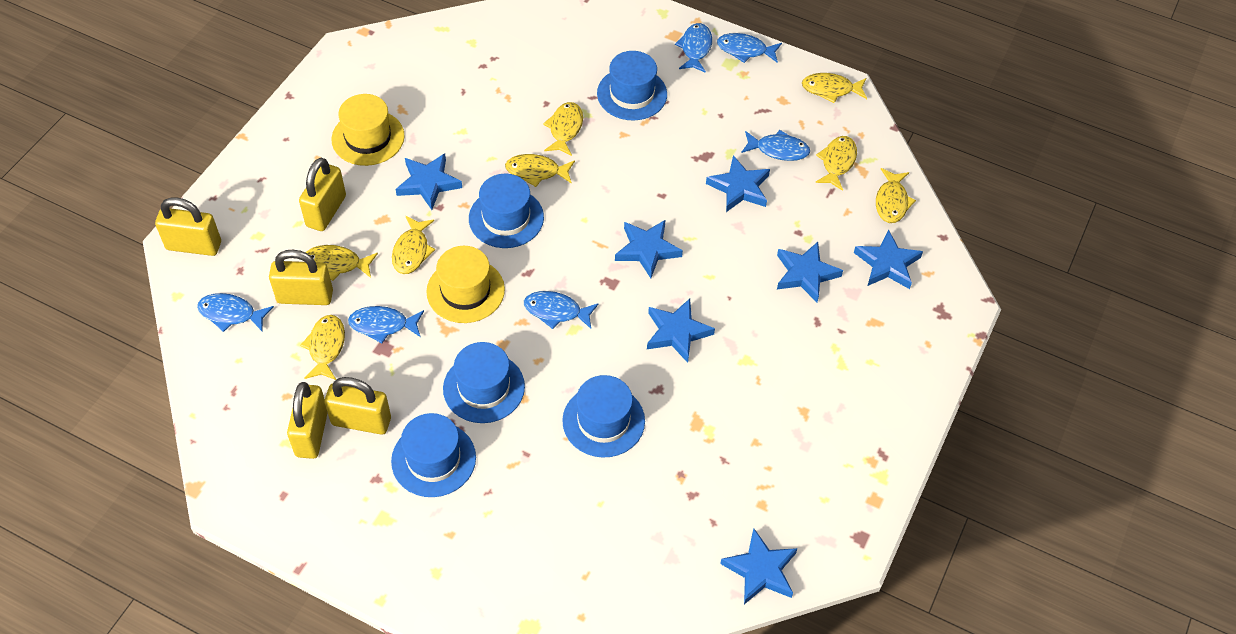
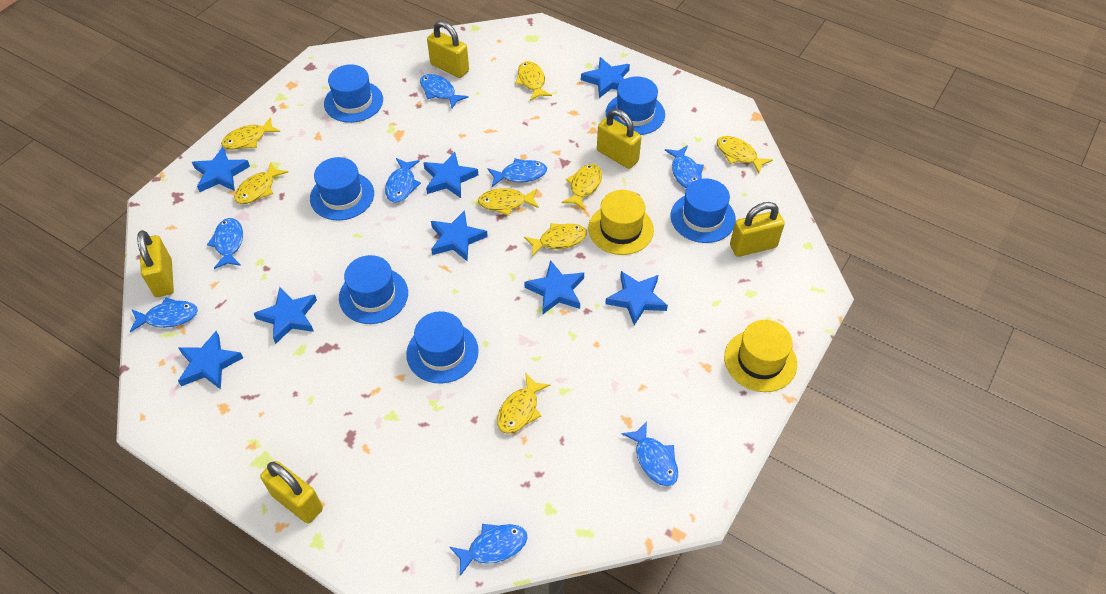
blue fish: 6 -> 8
blue hat: 5 -> 6
blue star: 7 -> 8

